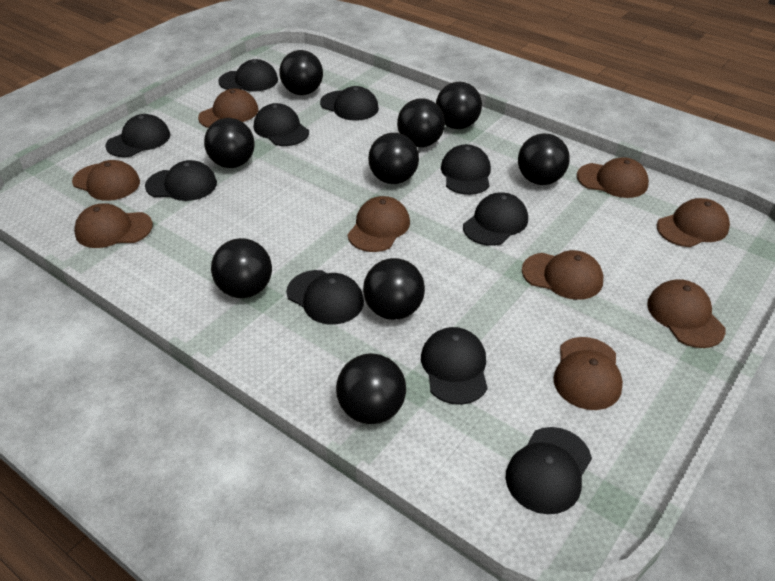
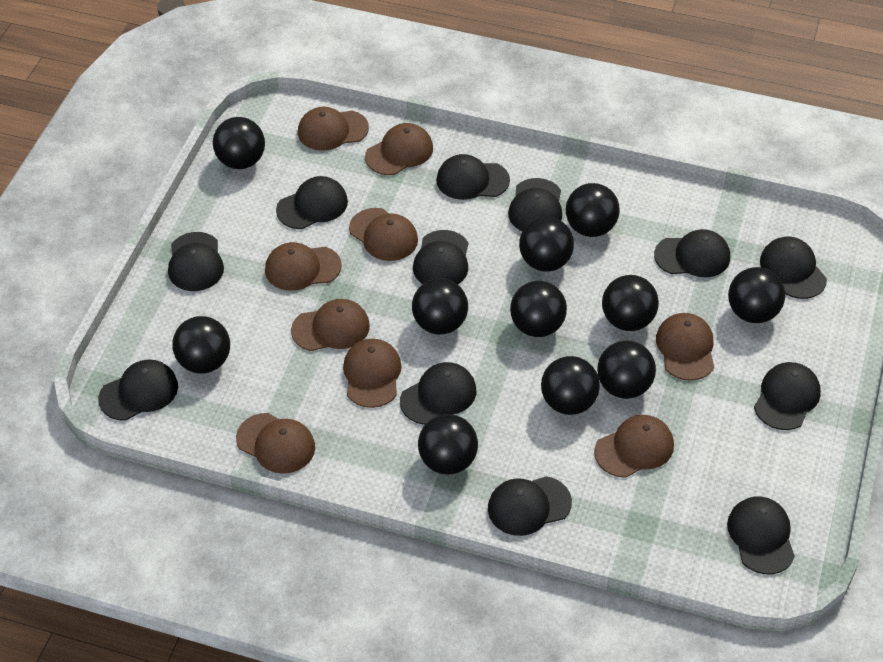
black ball: 9 -> 11
black cap: 10 -> 12

